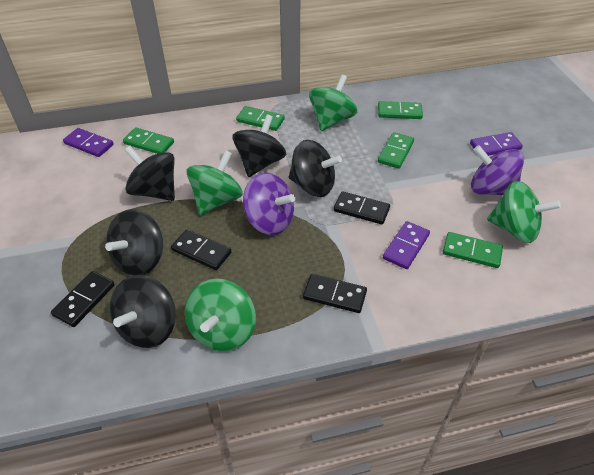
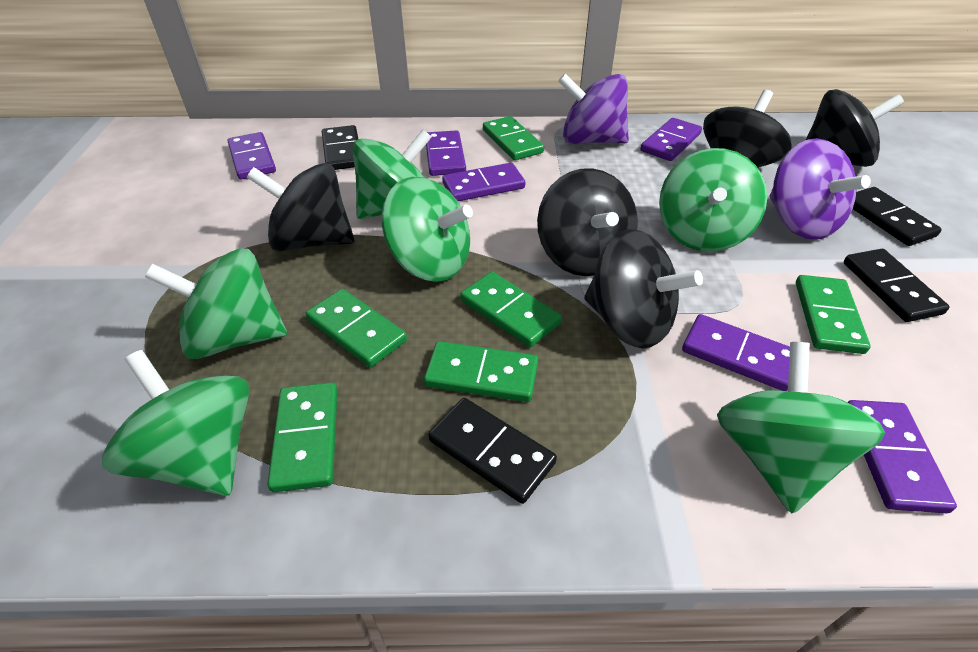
green domino: 5 -> 6
green spinning top: 4 -> 6
purple domino: 3 -> 6

